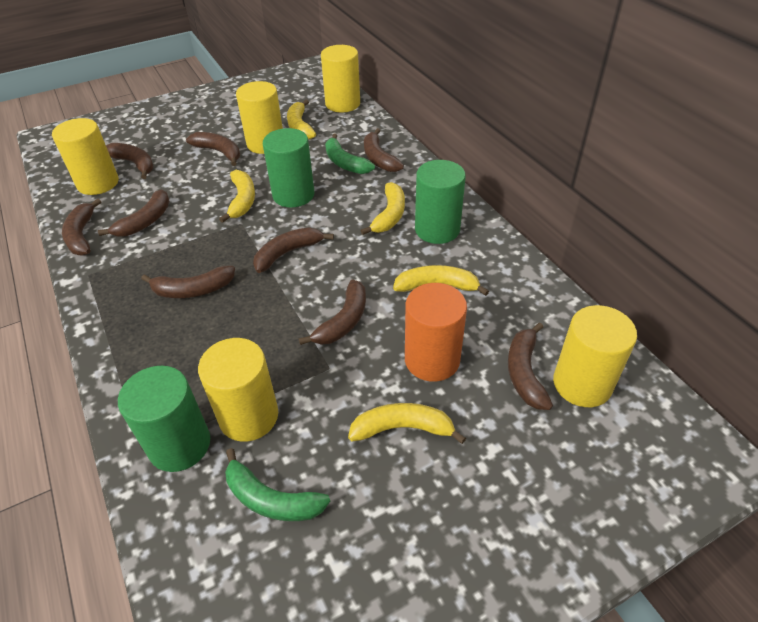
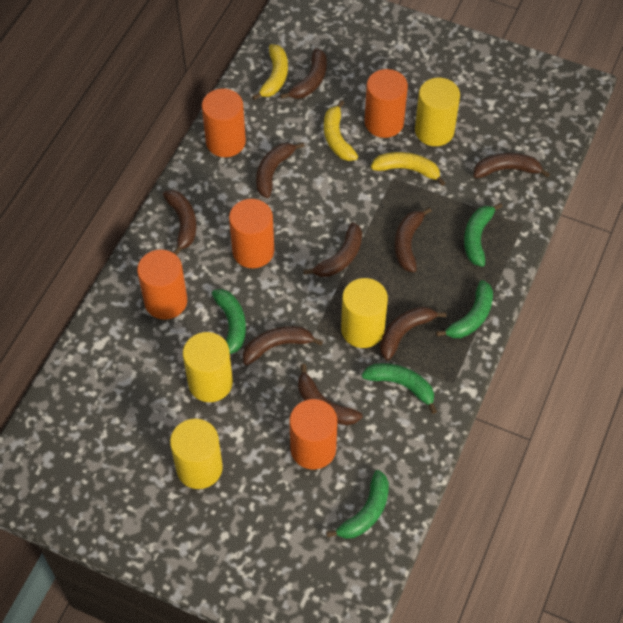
green banana: 2 -> 5
green cylinder: 3 -> 0
orange cylinder: 1 -> 5
yellow banana: 5 -> 3
yellow cylinder: 5 -> 4

